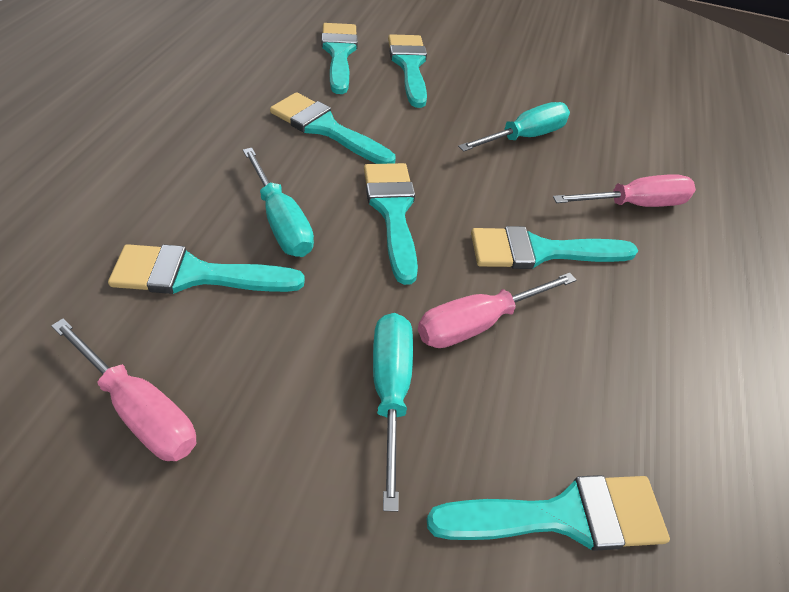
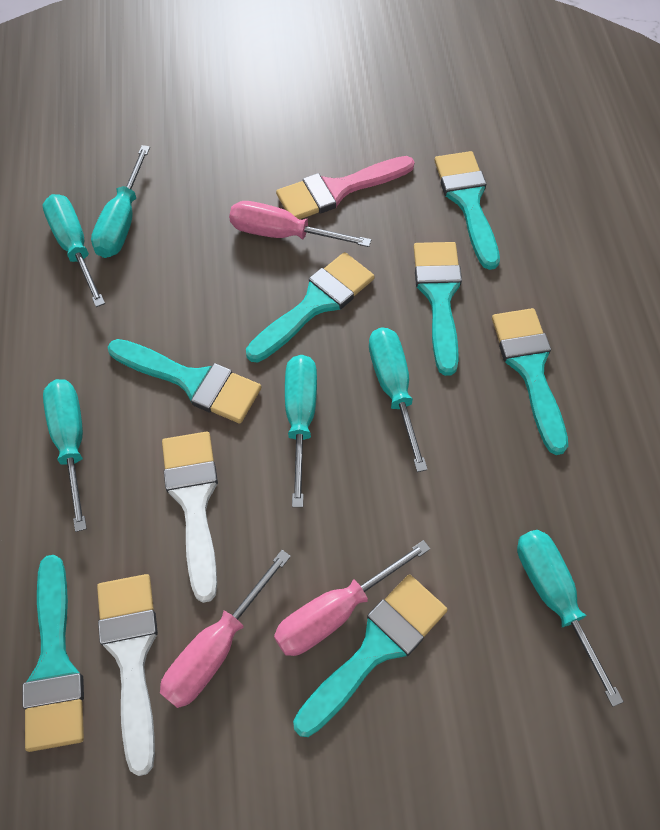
pink brush: 0 -> 1
turquoise screwdriver: 3 -> 6
white brush: 0 -> 2

